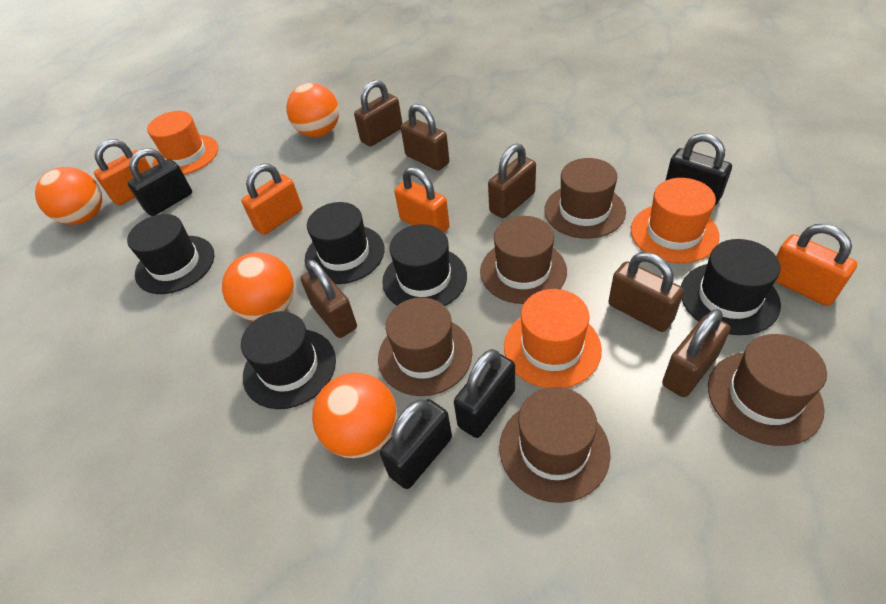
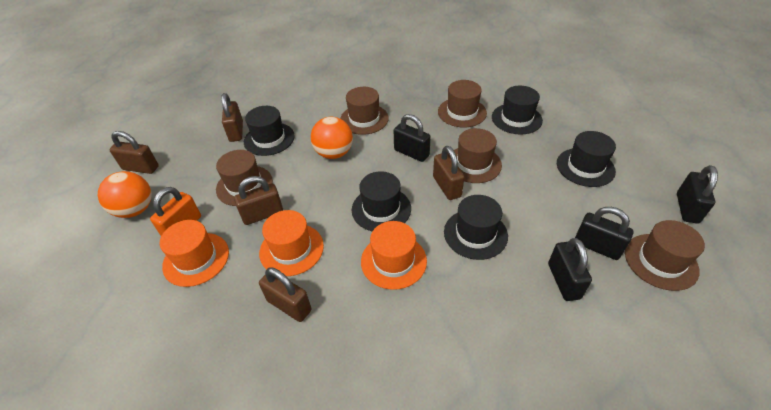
brown padlock: 6 -> 5
orange ball: 4 -> 2
orange padlock: 4 -> 1

